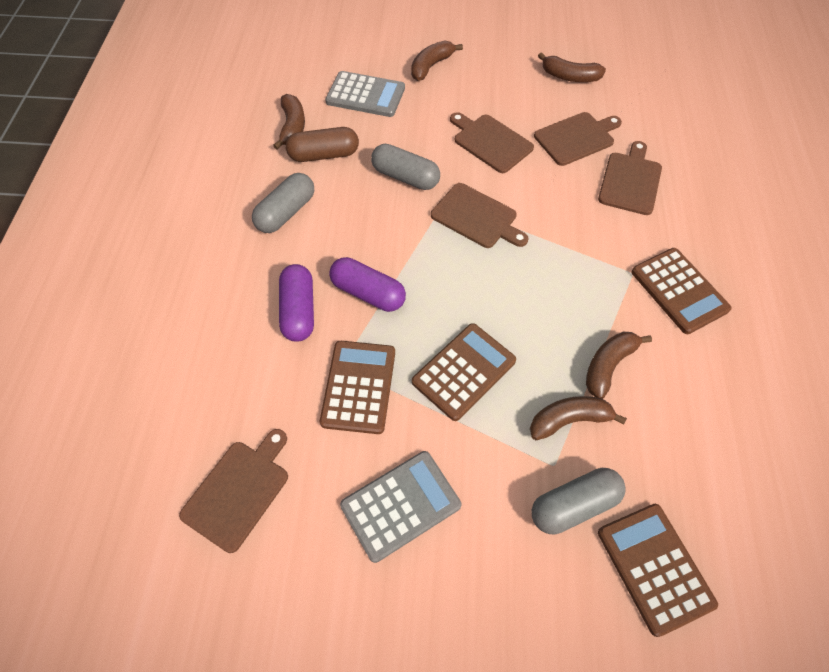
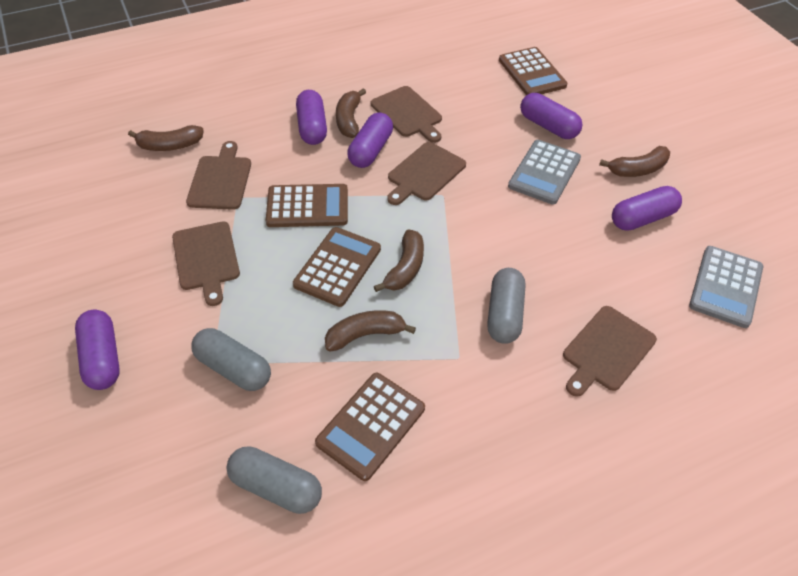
brown capsule: 1 -> 0
purple capsule: 2 -> 5

